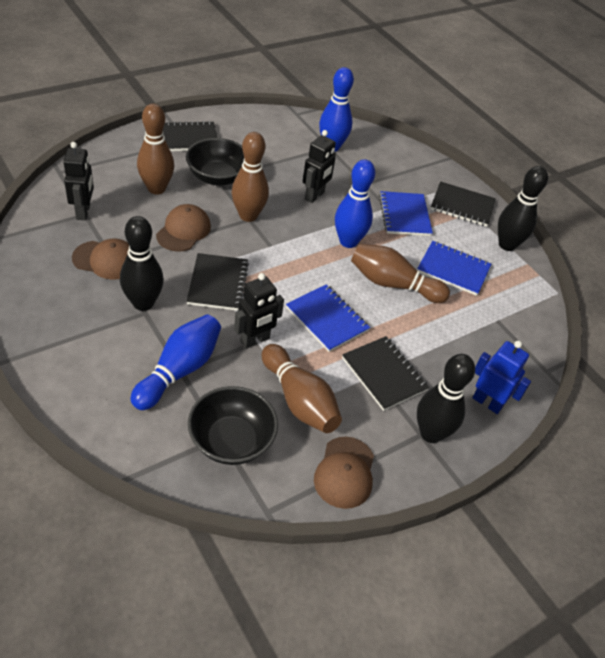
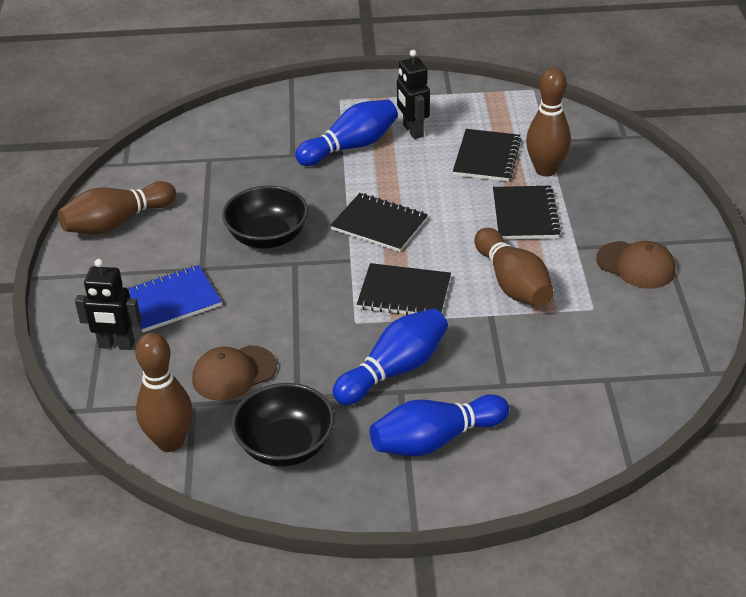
black bowling pin: 3 -> 0
black robot: 3 -> 2
blue notebook: 3 -> 1
blue robot: 1 -> 0
brown cap: 3 -> 2

